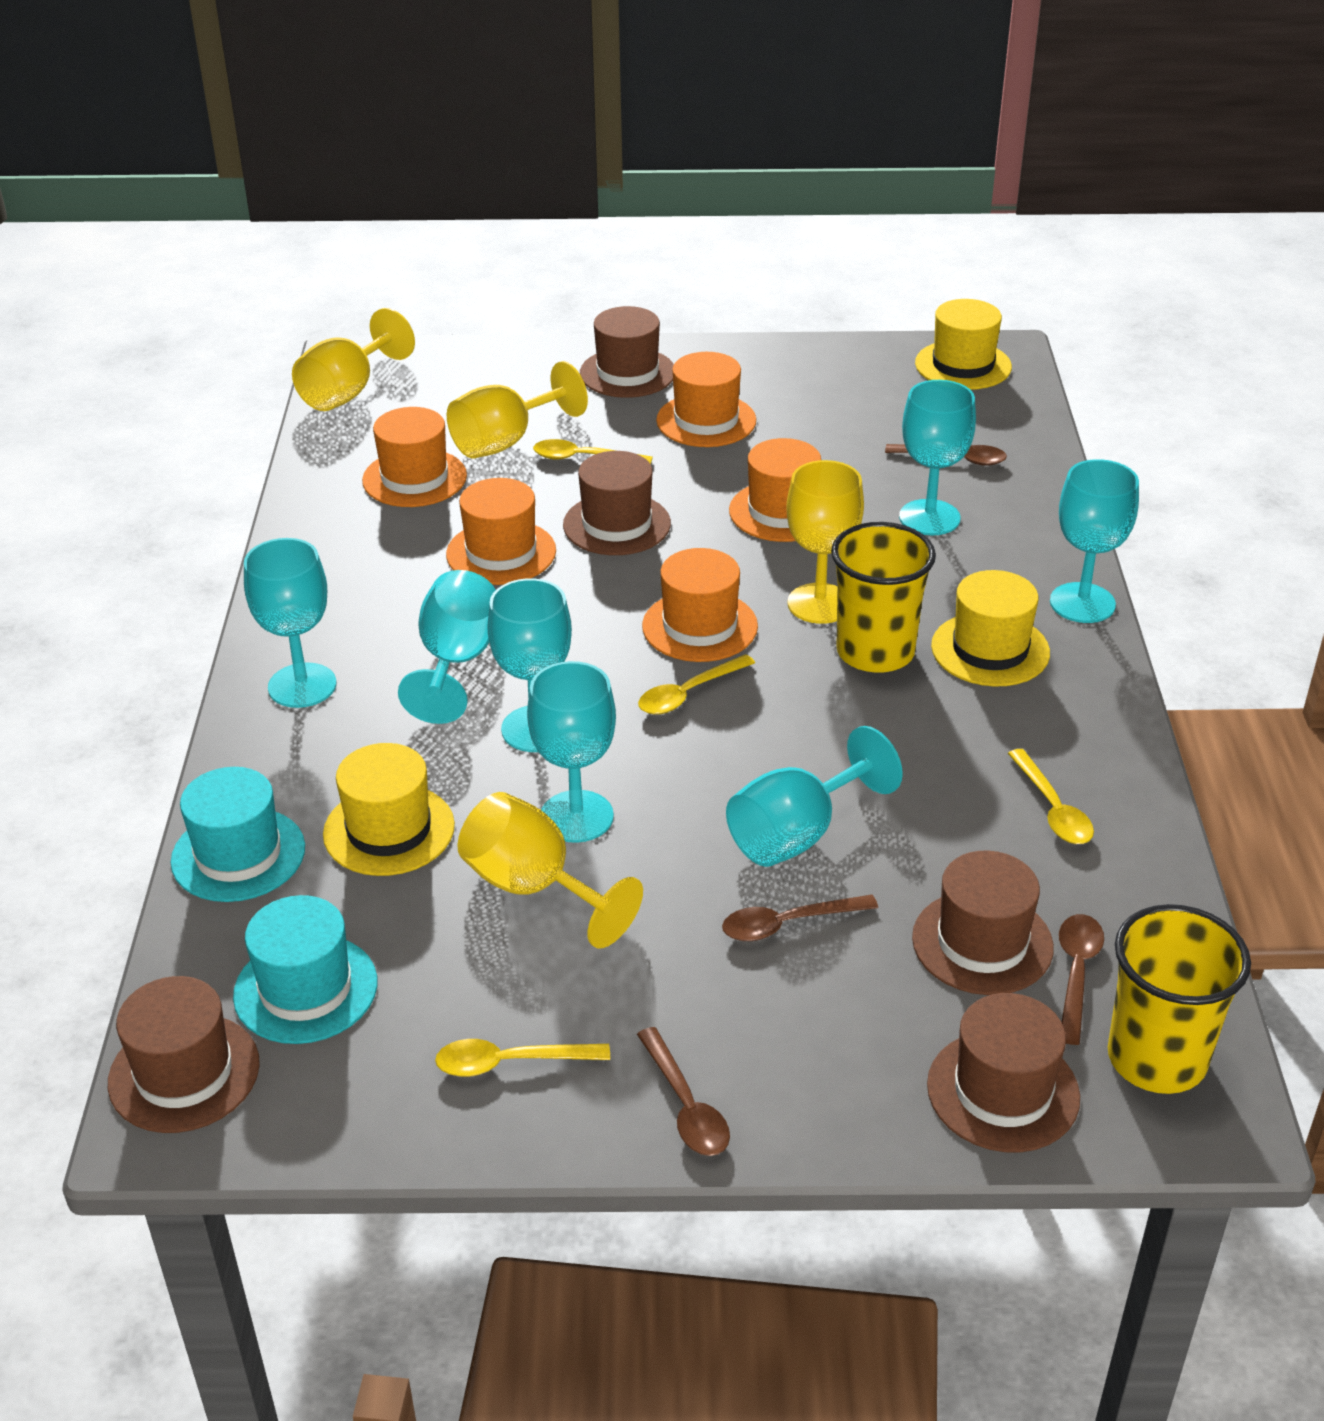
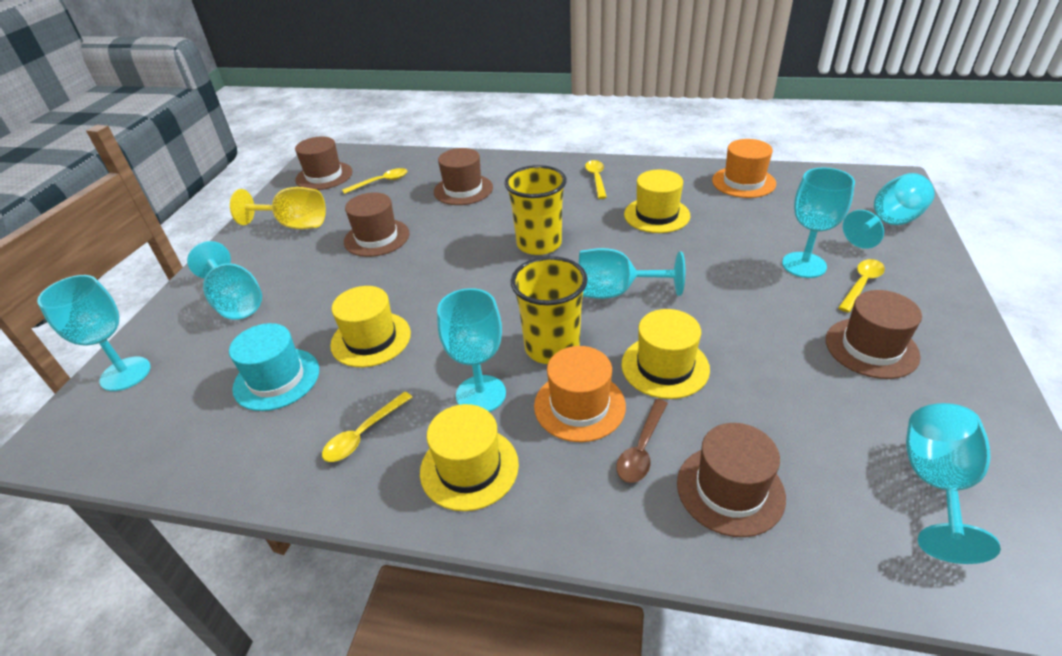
brown spoon: 4 -> 1
orange hat: 5 -> 2
turquoise hat: 2 -> 1
yellow goblet: 4 -> 1
yellow hat: 3 -> 4

